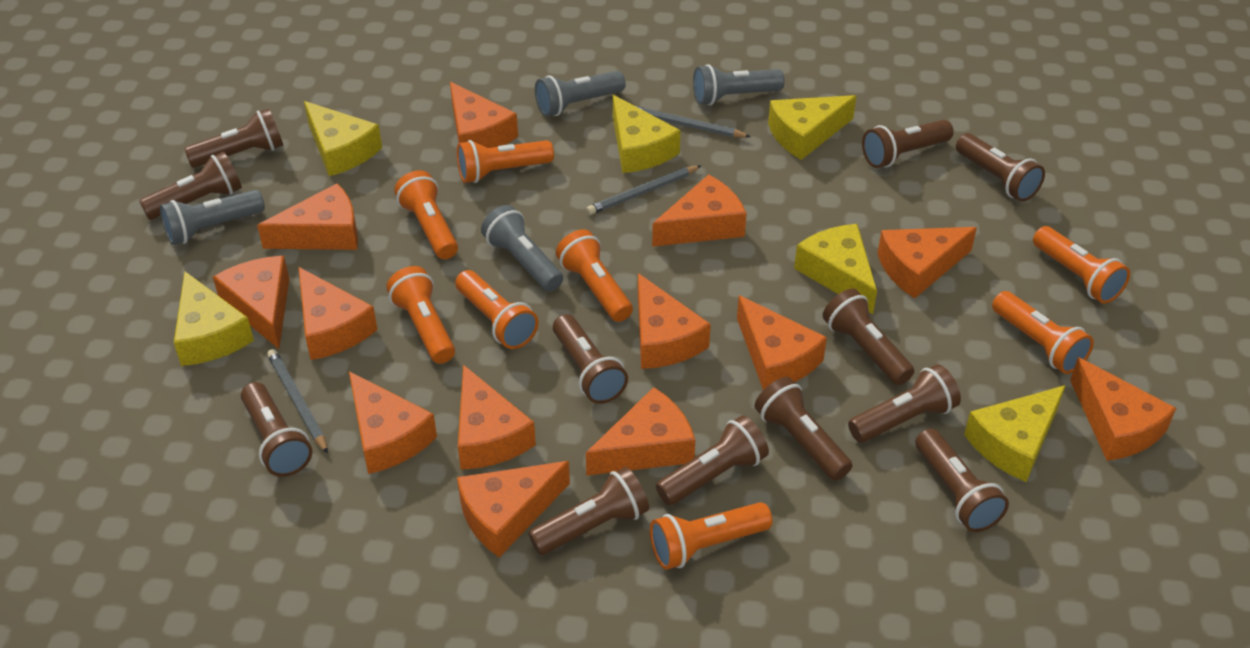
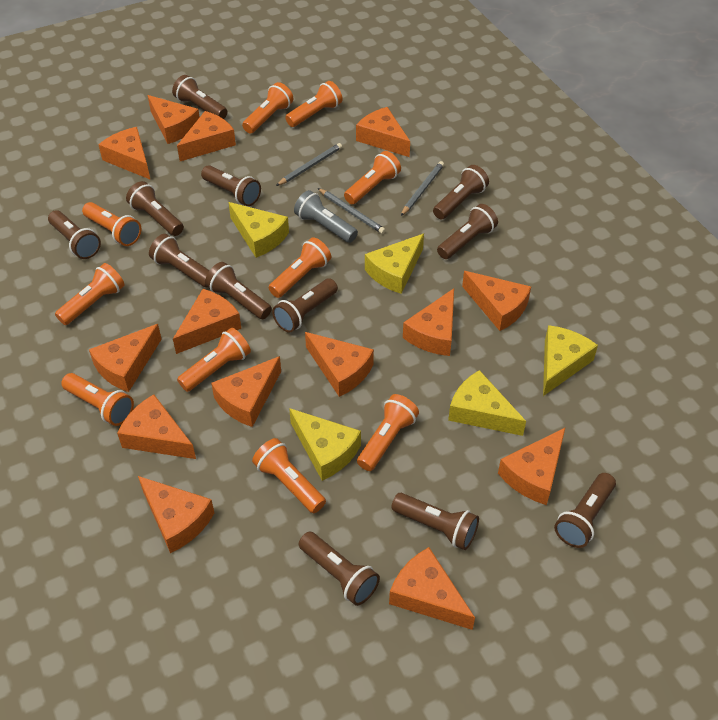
grey flashlight: 4 -> 1
orange cheese: 13 -> 14
orange flashlight: 8 -> 10
yellow cheese: 6 -> 5

